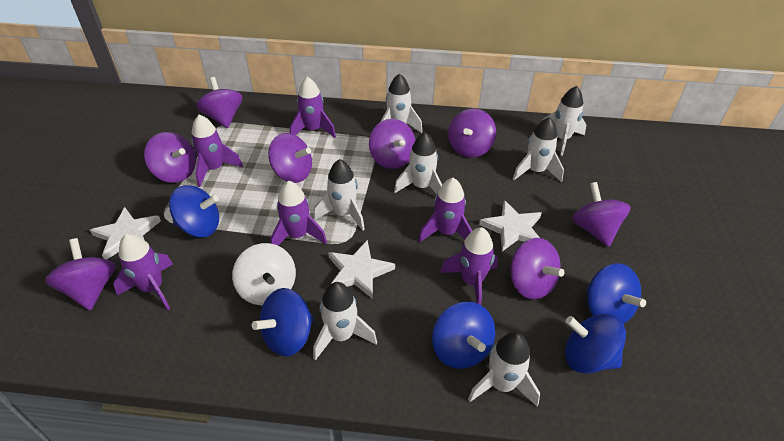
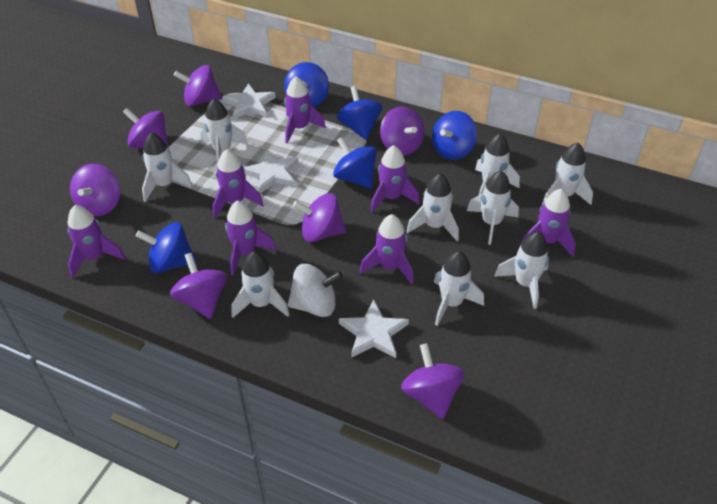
purple rocket: 6 -> 7
purple spinning top: 8 -> 7
white rocket: 7 -> 9

